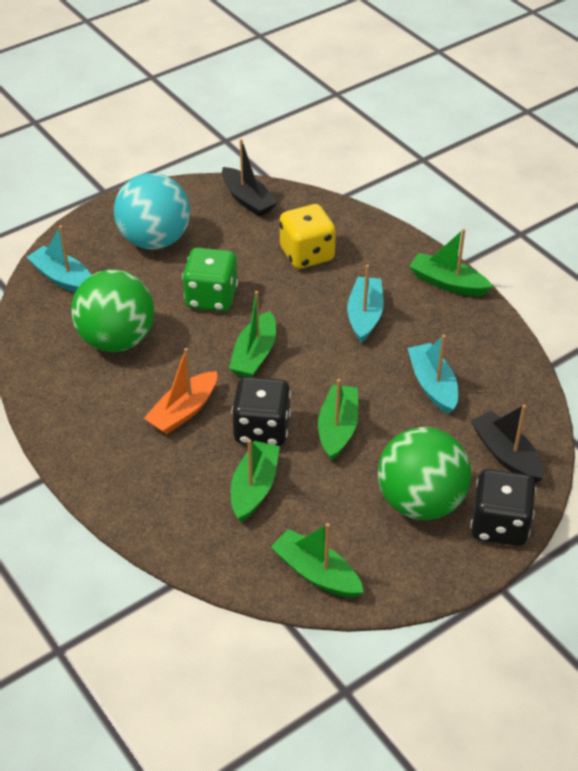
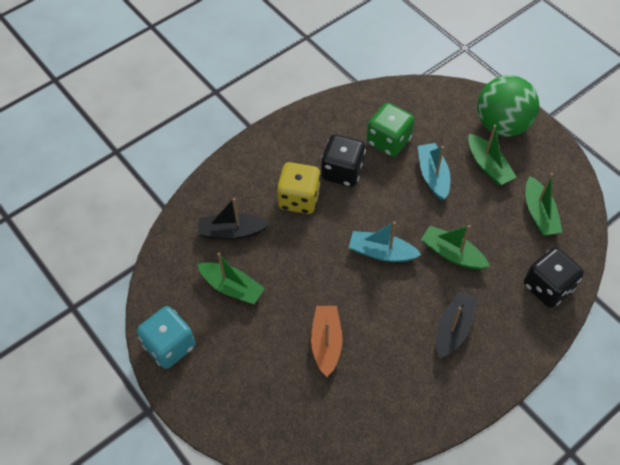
green ball: 2 -> 1
green boat: 5 -> 4
turquoise ball: 1 -> 0
turquoise boat: 3 -> 2
turquoise dice: 0 -> 1

